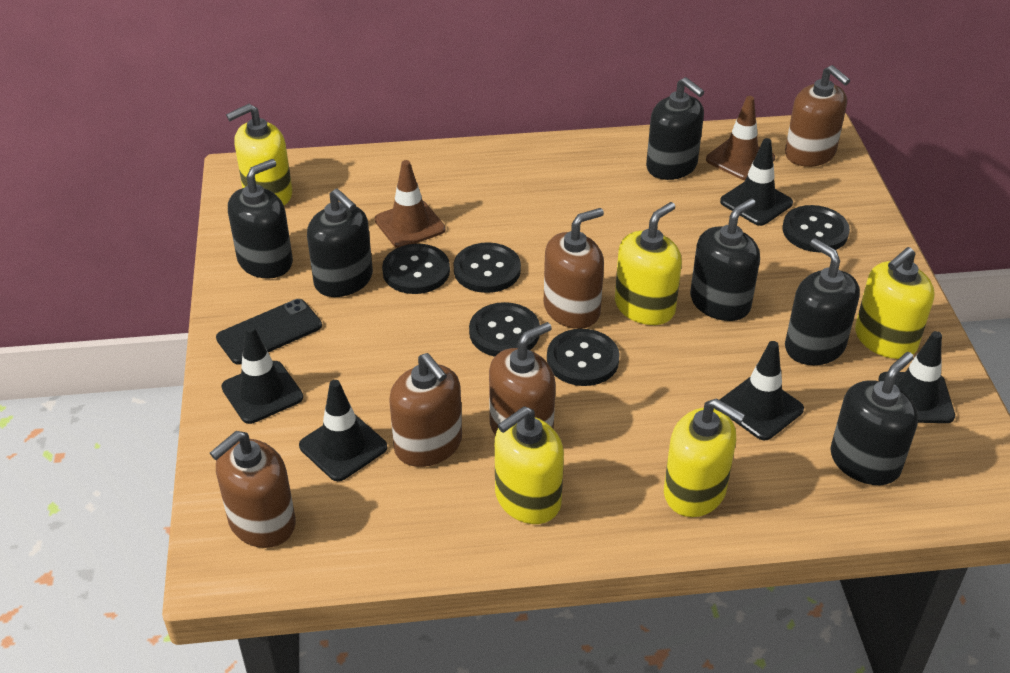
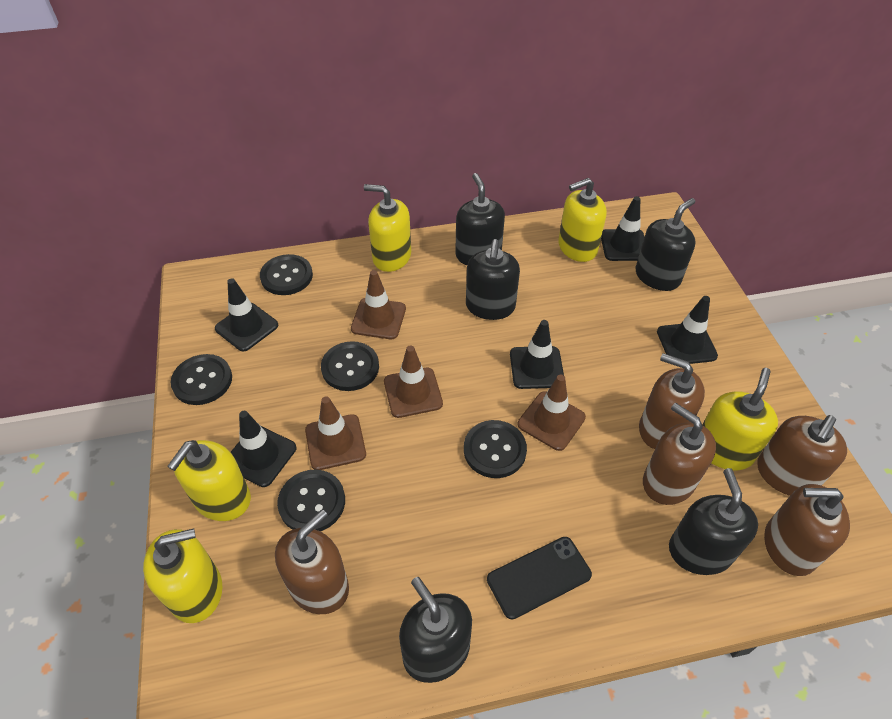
black soap dispenser: 6 -> 5
brown traffic cone: 2 -> 4

